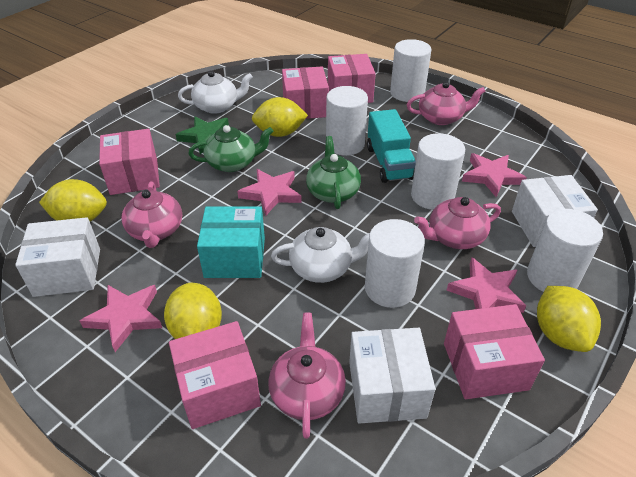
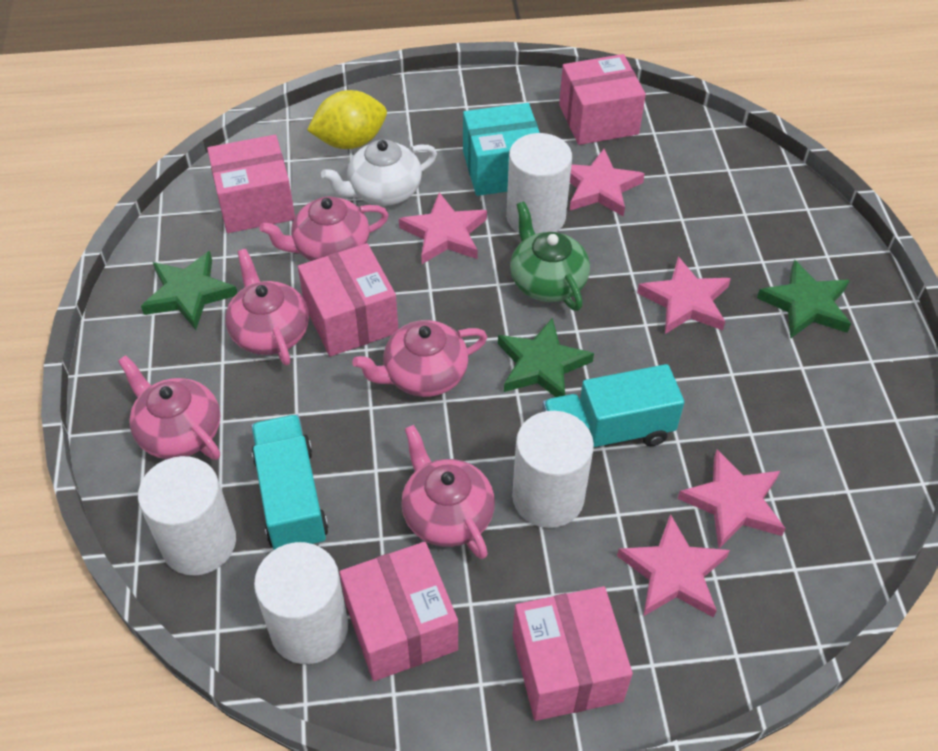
green star: 1 -> 3
green teapot: 2 -> 1
pink star: 4 -> 5
pink teapot: 4 -> 5
turquoise truck: 1 -> 2
white box: 3 -> 0
white cylinder: 5 -> 4
white teapot: 2 -> 1
yellow lemon: 4 -> 1

